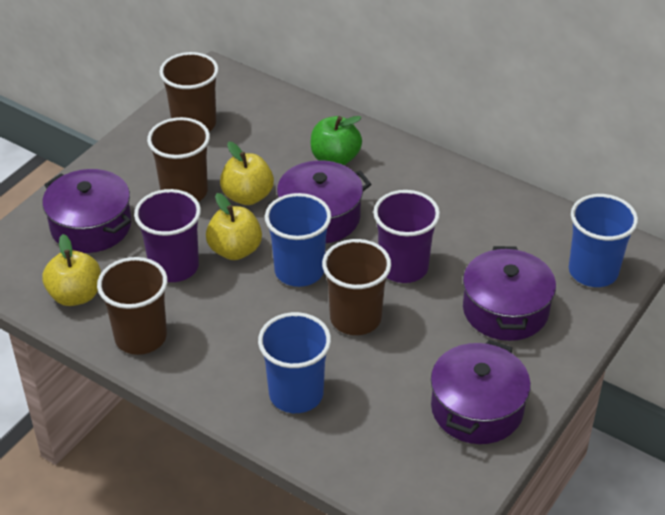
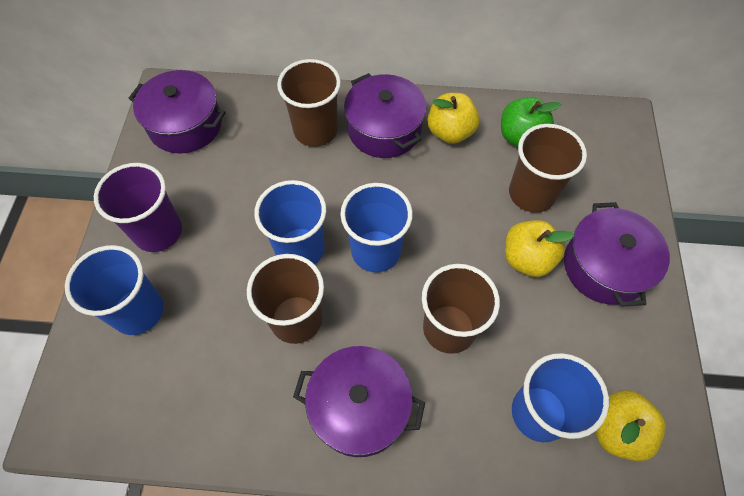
blue cup: 3 -> 4
purple cup: 2 -> 1

